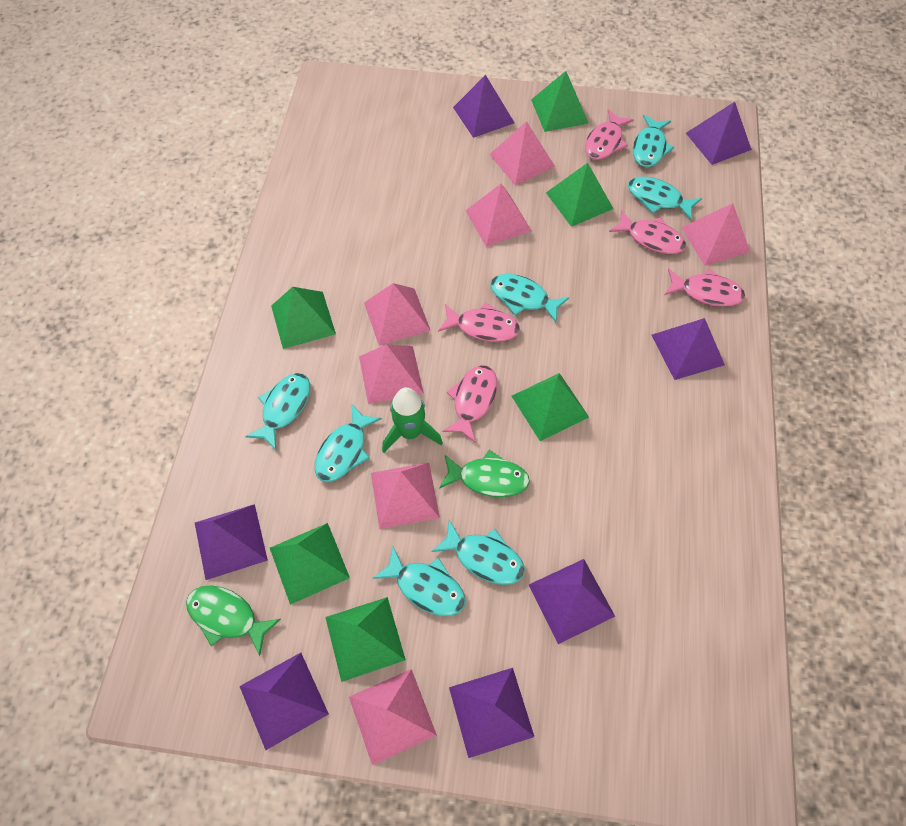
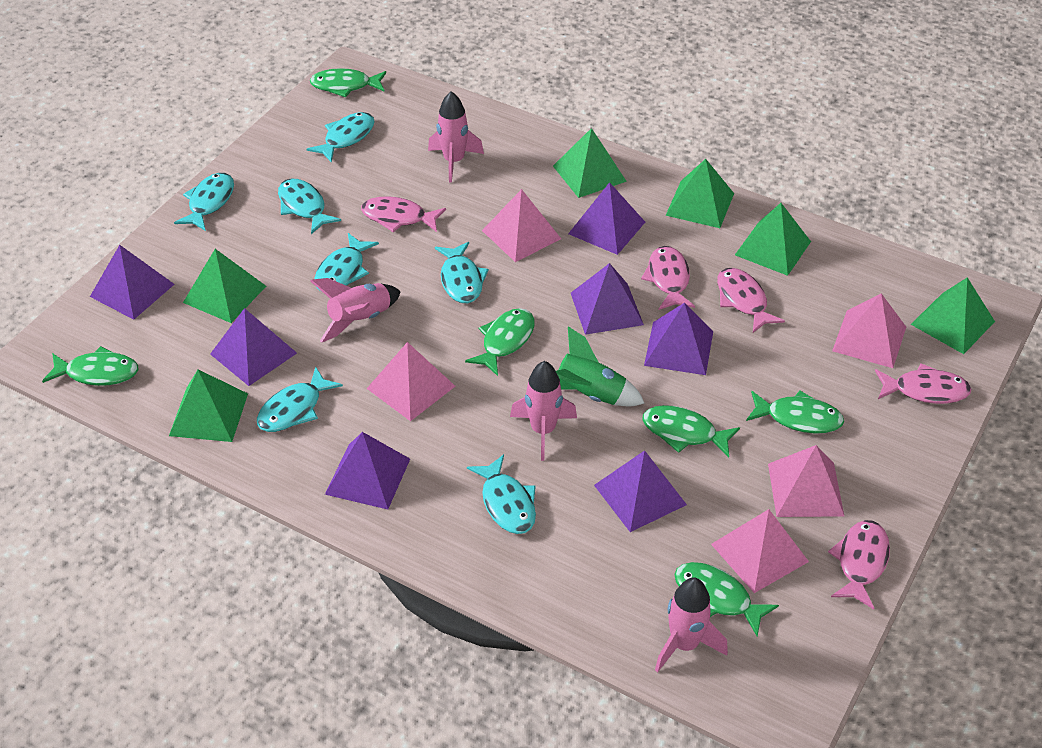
green fish: 2 -> 6
pink pyramid: 7 -> 5
pink rocket: 0 -> 4

